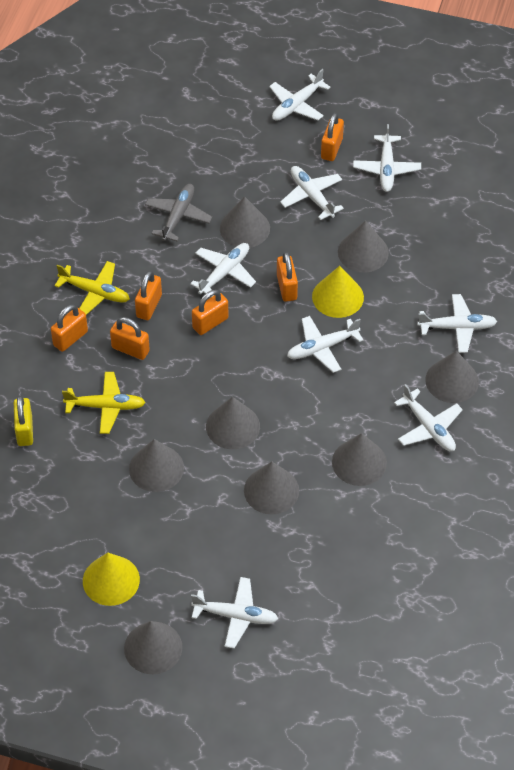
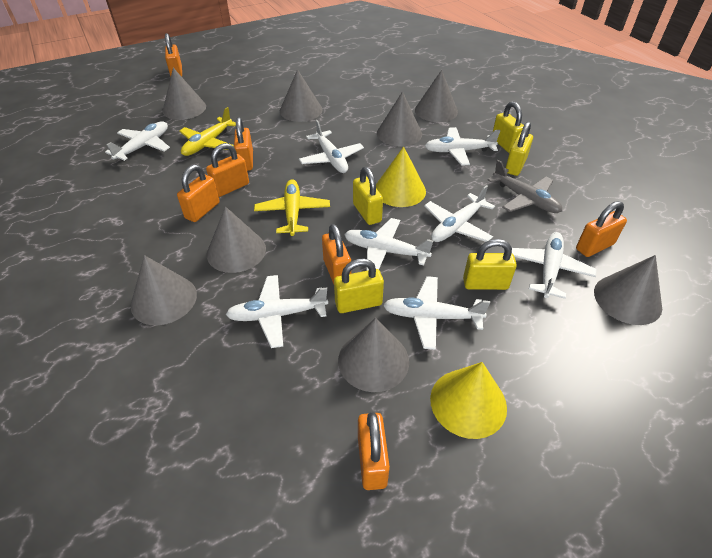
orange padlock: 6 -> 7
yellow padlock: 1 -> 5

